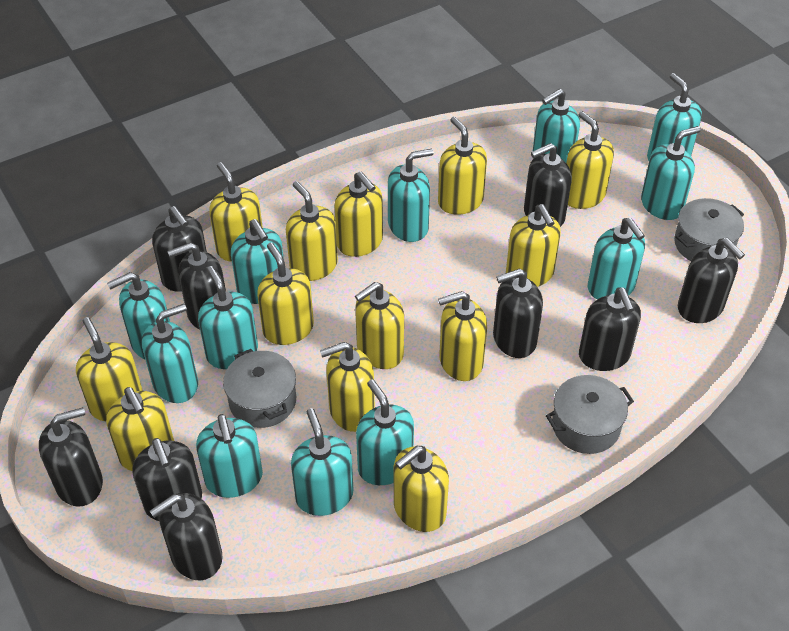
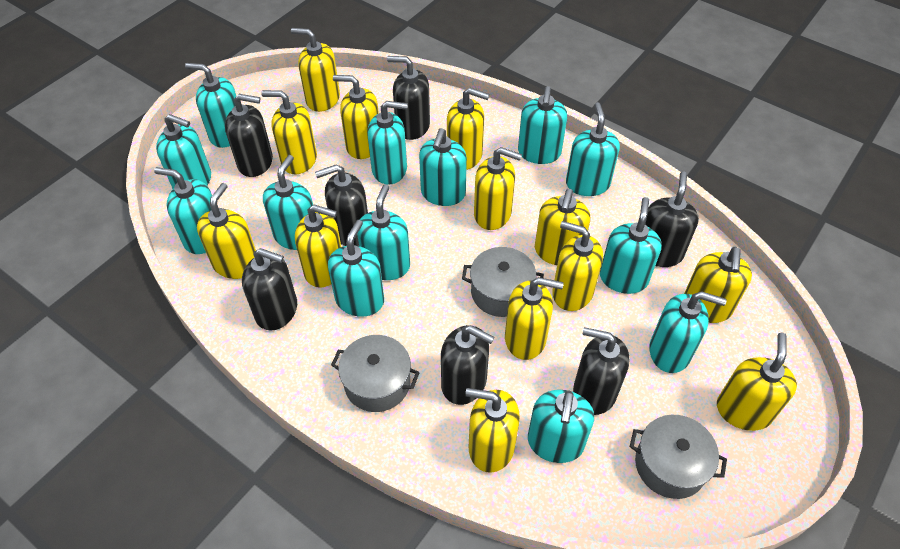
black soap dispenser: 9 -> 7
turquoise soap dispenser: 12 -> 13

